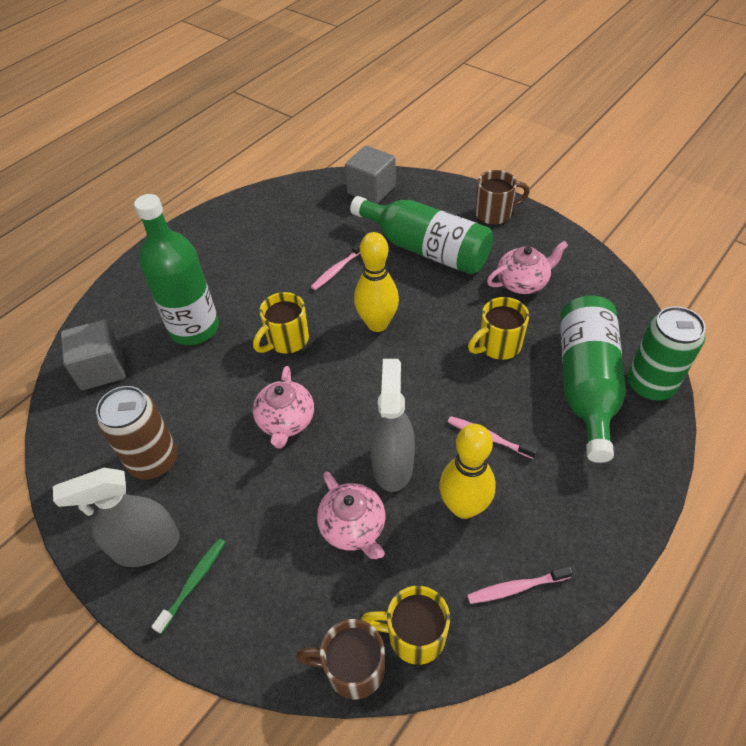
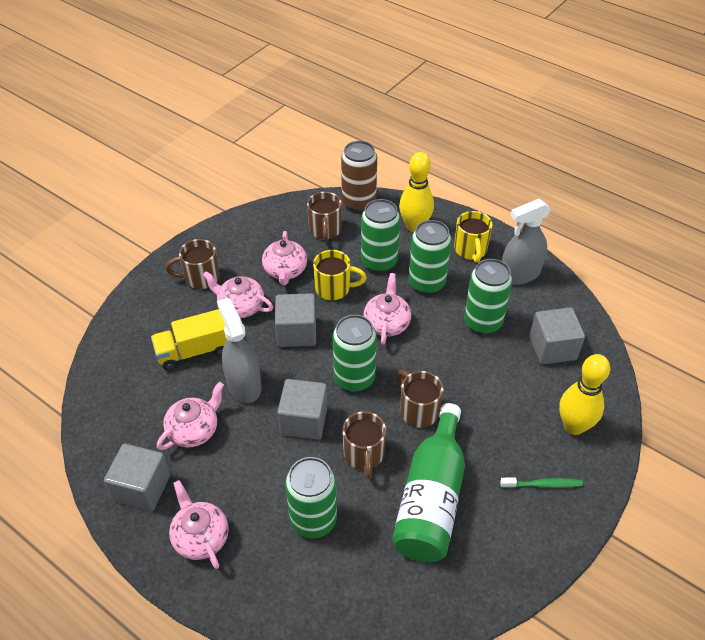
brown mug: 2 -> 4
green bottle: 3 -> 1
green can: 1 -> 5
grey cube: 2 -> 4
pink teapot: 3 -> 5
pink toothbrush: 3 -> 0
yellow mug: 3 -> 2
yellow truck: 0 -> 1

